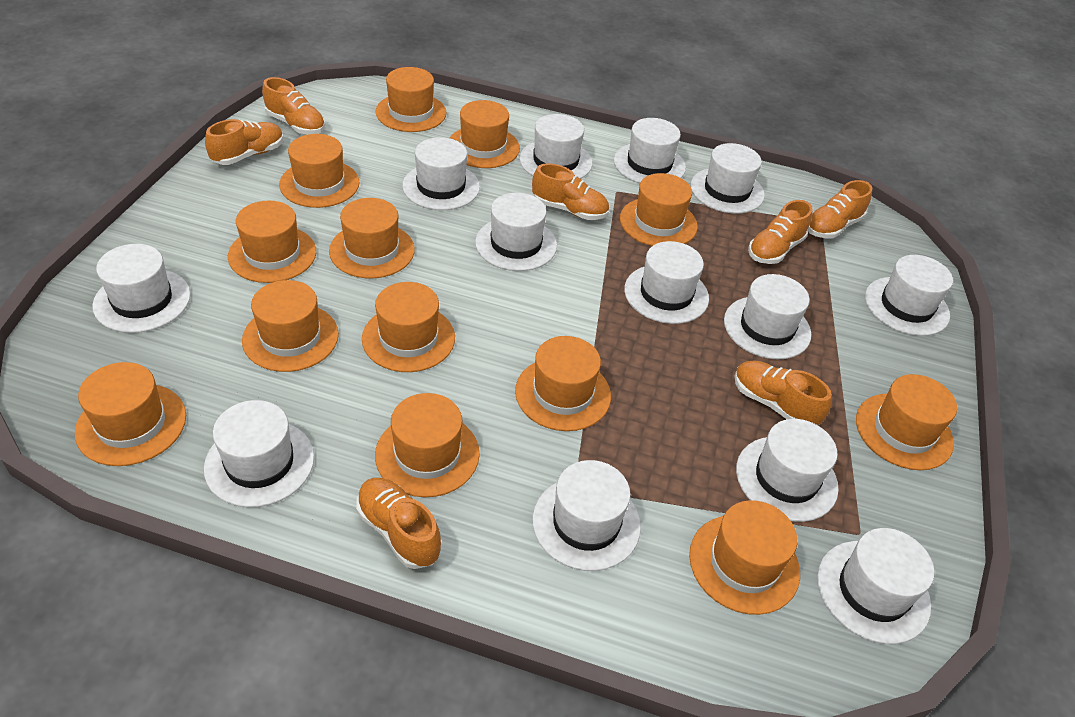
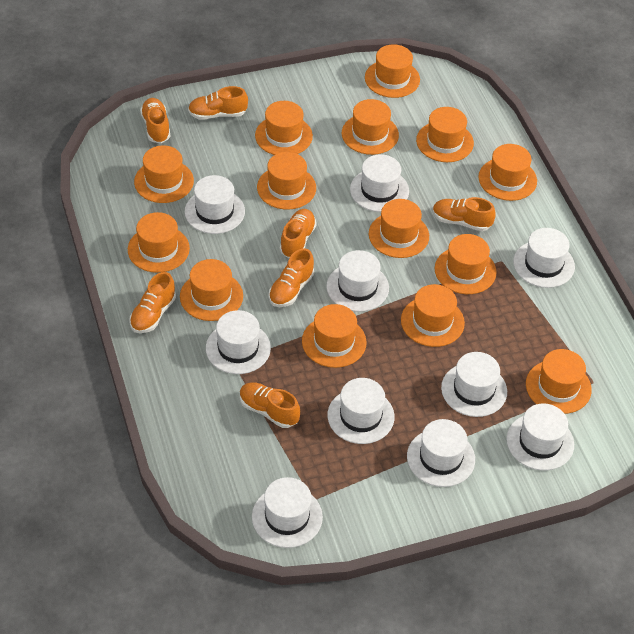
orange hat: 13 -> 14
white hat: 13 -> 10

